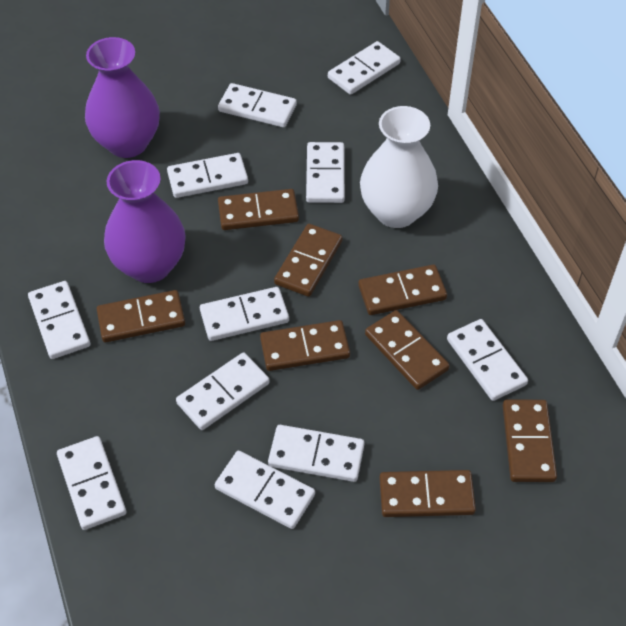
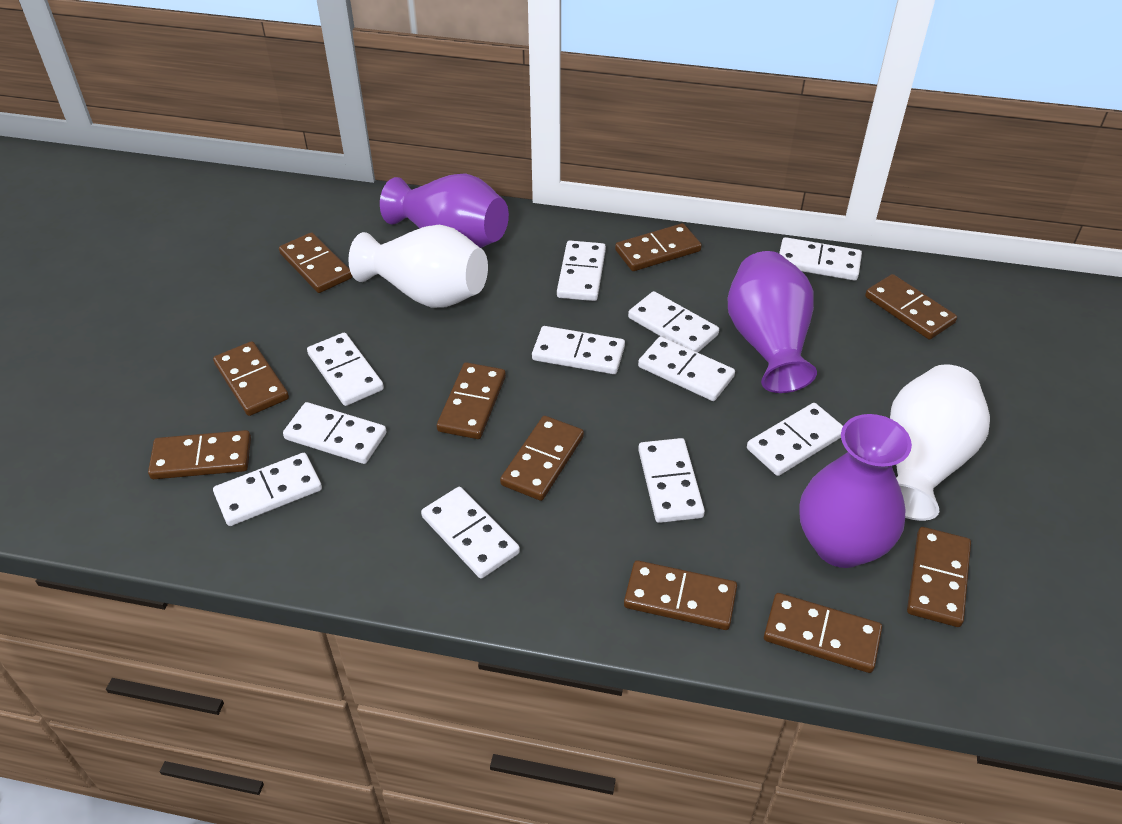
brown domino: 8 -> 10
purple vase: 2 -> 3
white vase: 1 -> 2

